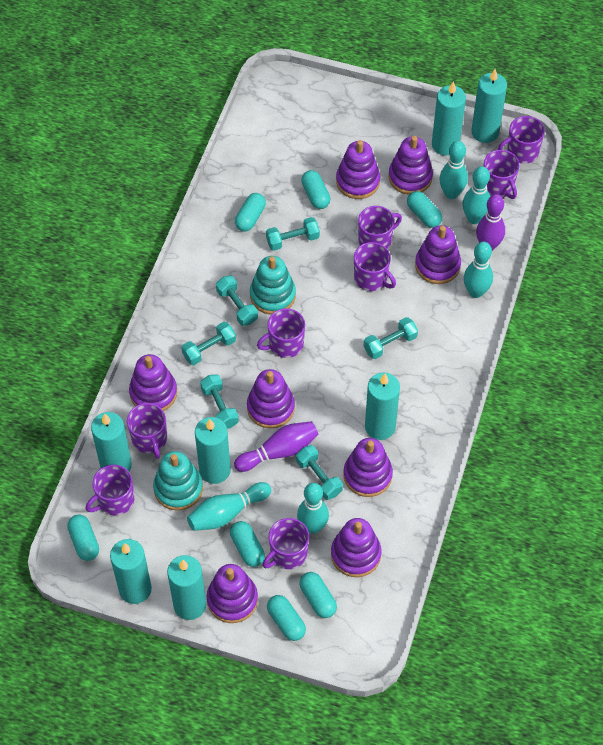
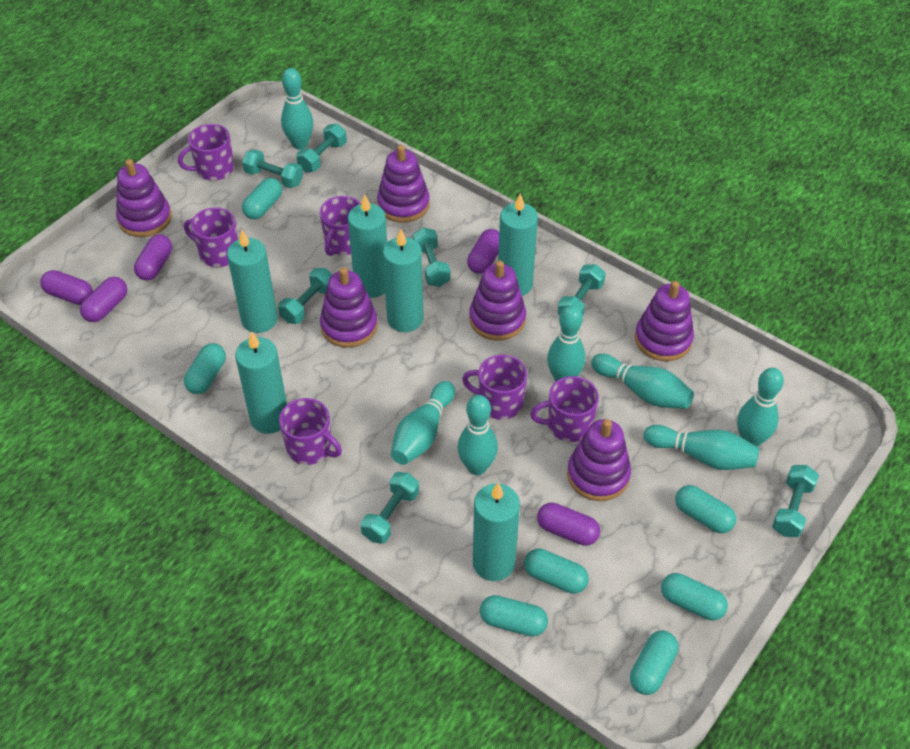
purple bowling pin: 2 -> 0
purple capsule: 0 -> 5
purple mug: 8 -> 6
purple stacking toy: 8 -> 6
turquoise bowling pin: 5 -> 7
turquoise candle: 7 -> 6
turquoise dumbbell: 6 -> 7
turquoise stacking toy: 2 -> 0

